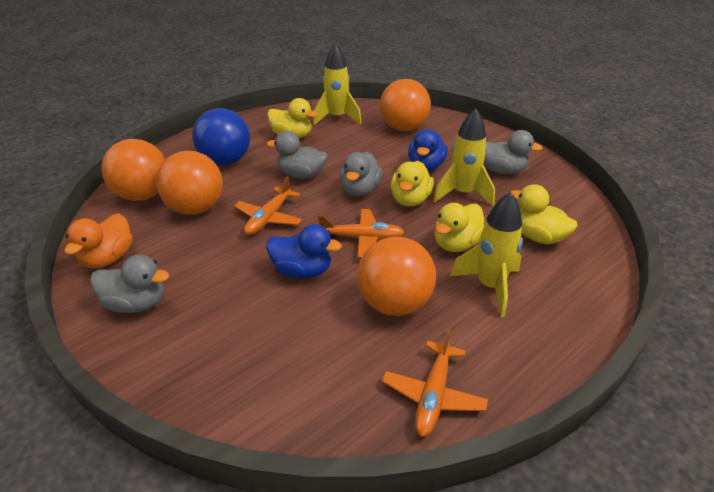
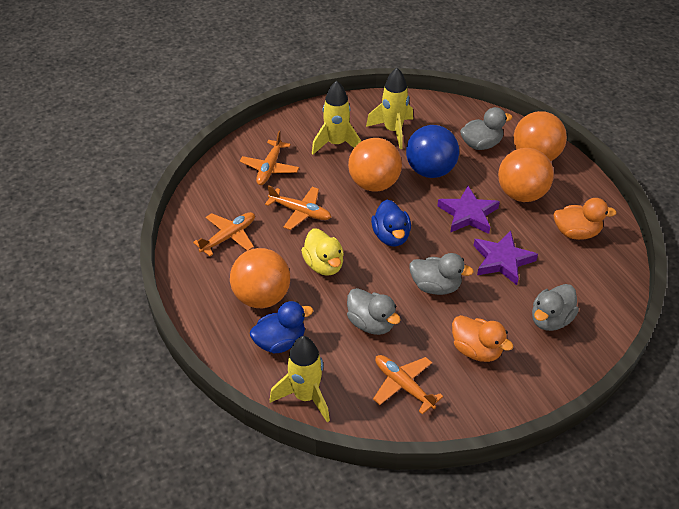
orange duck: 1 -> 2
orange plane: 3 -> 4
purple star: 0 -> 2
yellow duck: 4 -> 1

